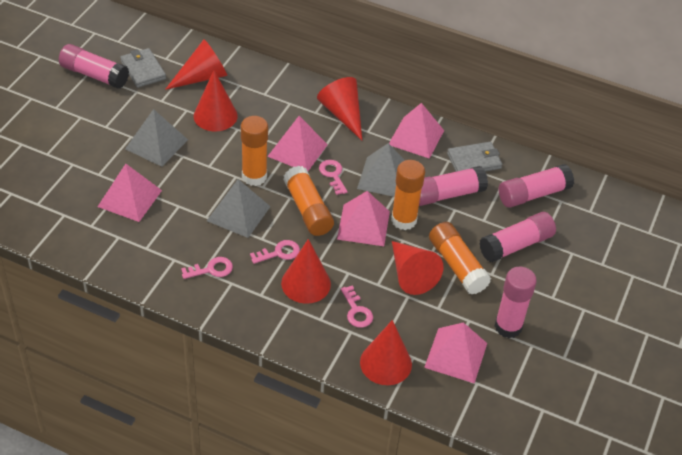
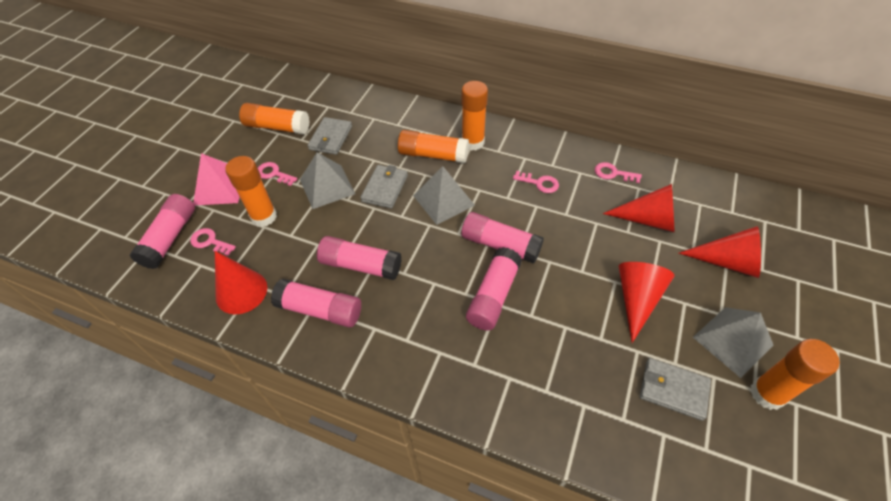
grey wallet: 2 -> 3
orange glue stick: 4 -> 5
pink pyramid: 5 -> 1
red cone: 6 -> 4

